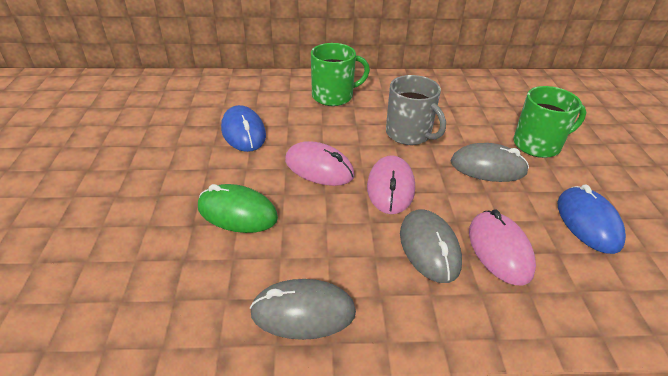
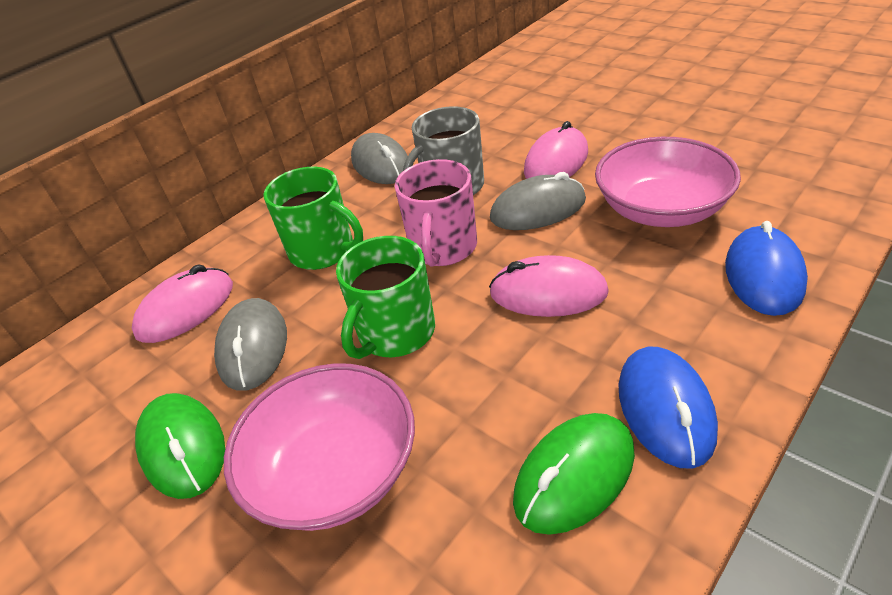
green mouse: 1 -> 2
pink bowl: 0 -> 2
pink mug: 0 -> 1

